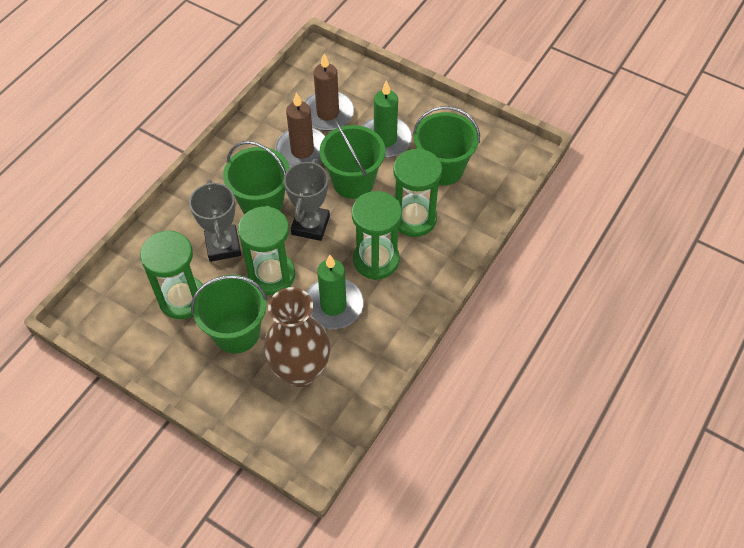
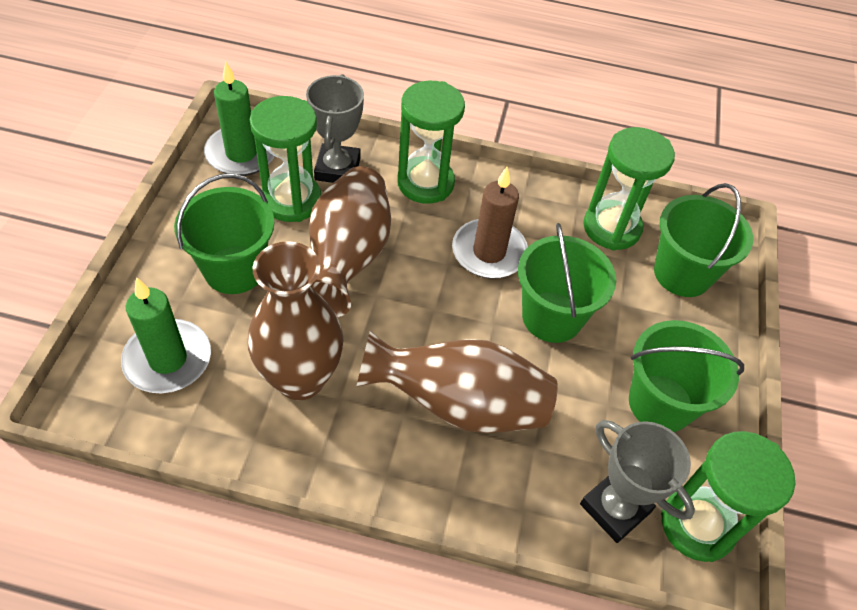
brown candle: 2 -> 1
brown vase: 1 -> 3

